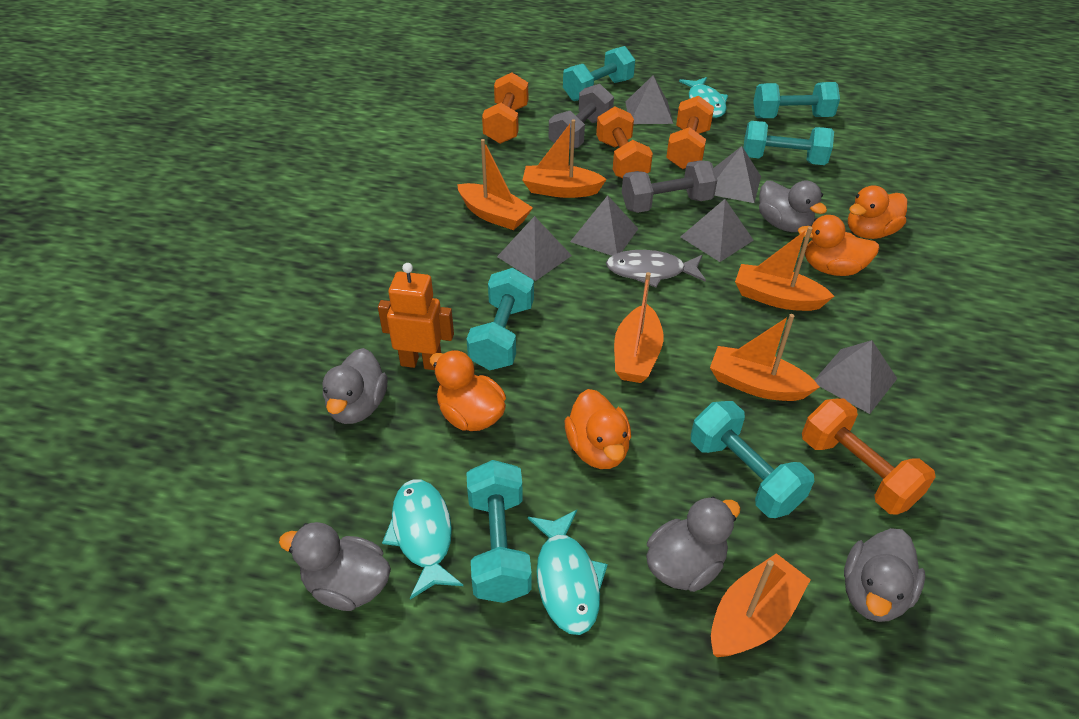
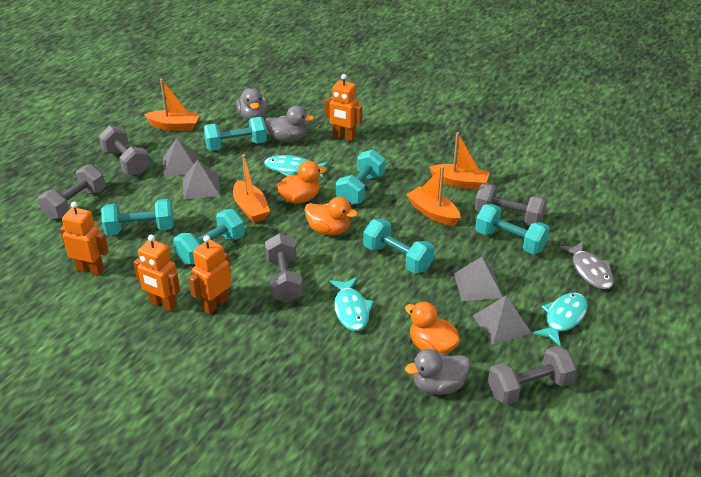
grey duck: 5 -> 3
grey dumbbell: 2 -> 5
grey pyramid: 6 -> 4
orange boat: 6 -> 4
orange duck: 4 -> 3
orange dumbbell: 4 -> 0
orange robot: 1 -> 4

